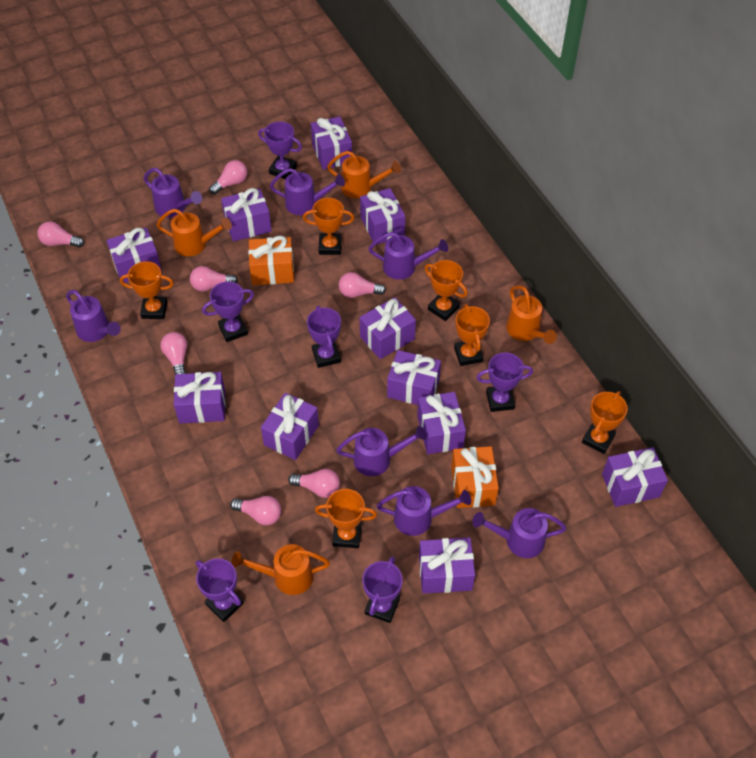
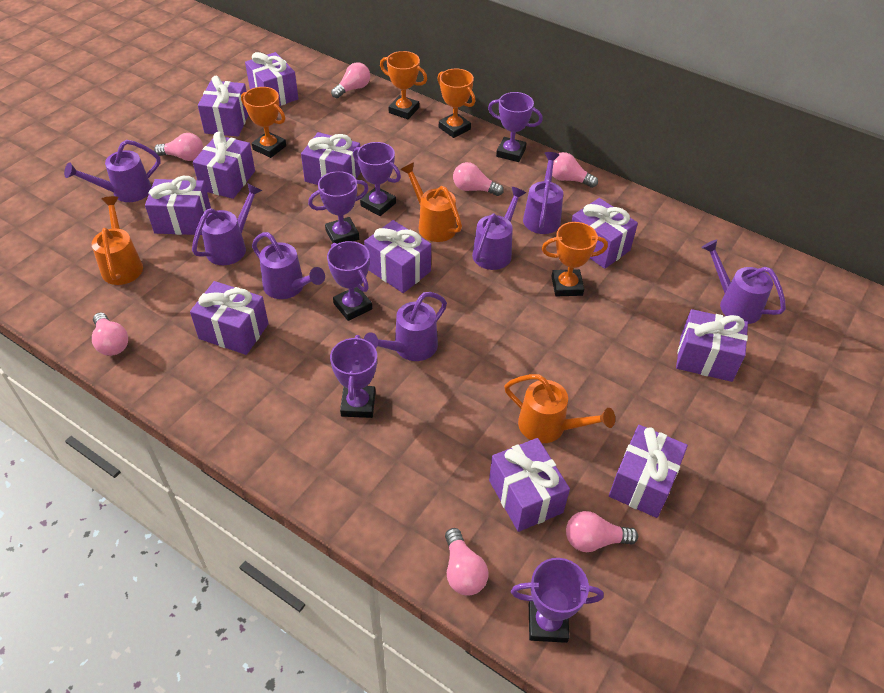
orange gift: 2 -> 0
orange trophy: 6 -> 4
orange watering can: 4 -> 3

